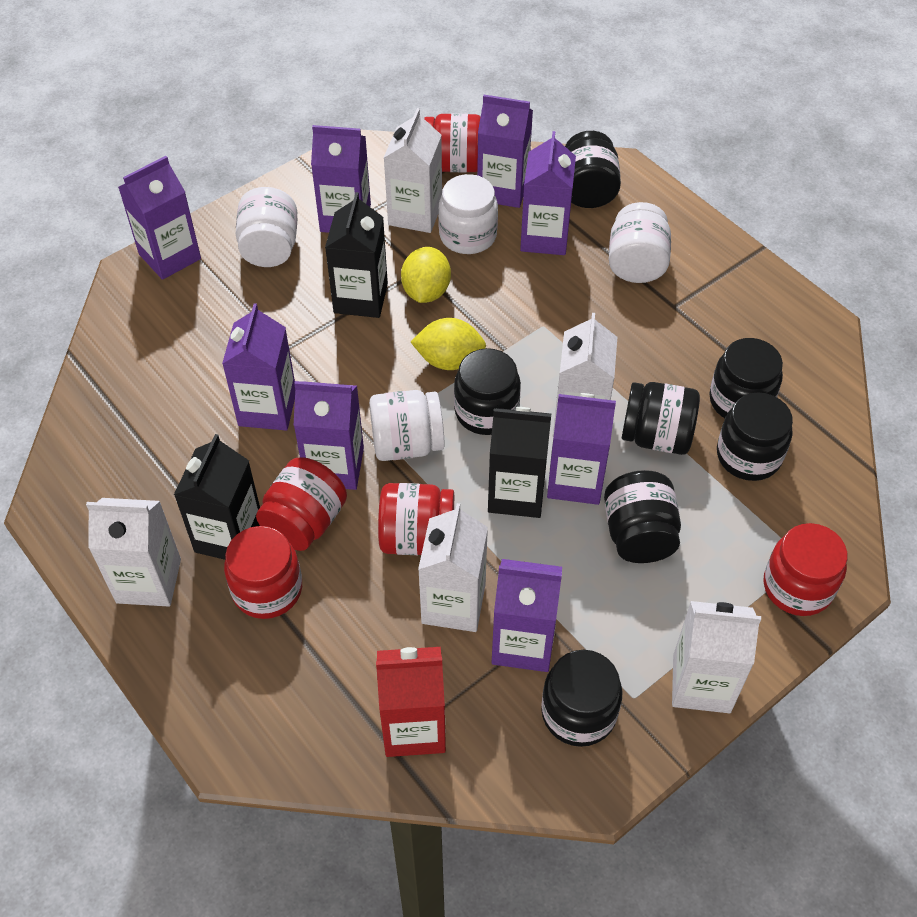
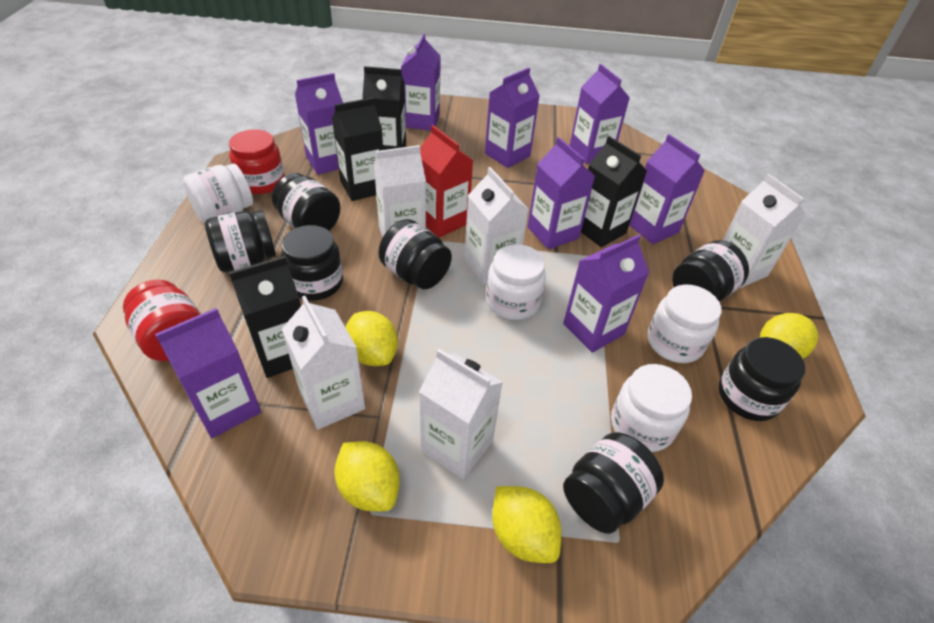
black carton: 3 -> 4
red jar: 5 -> 2
yellow lemon: 2 -> 4

